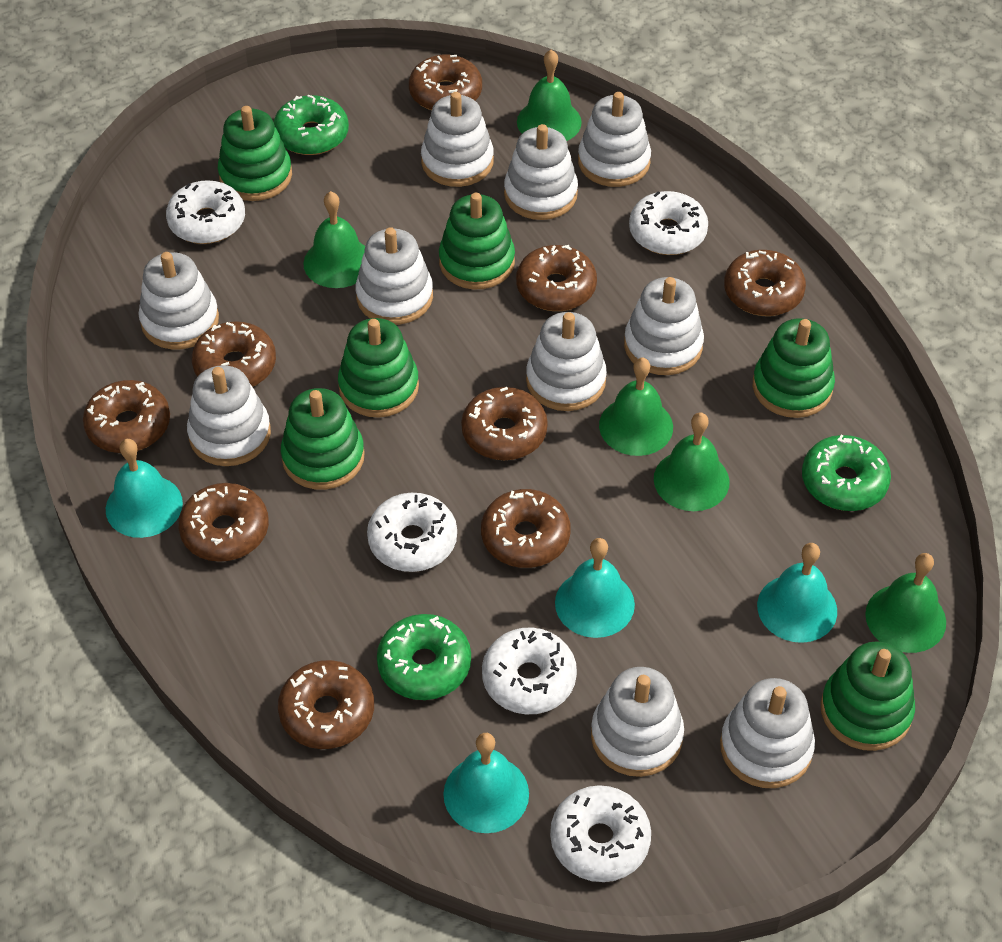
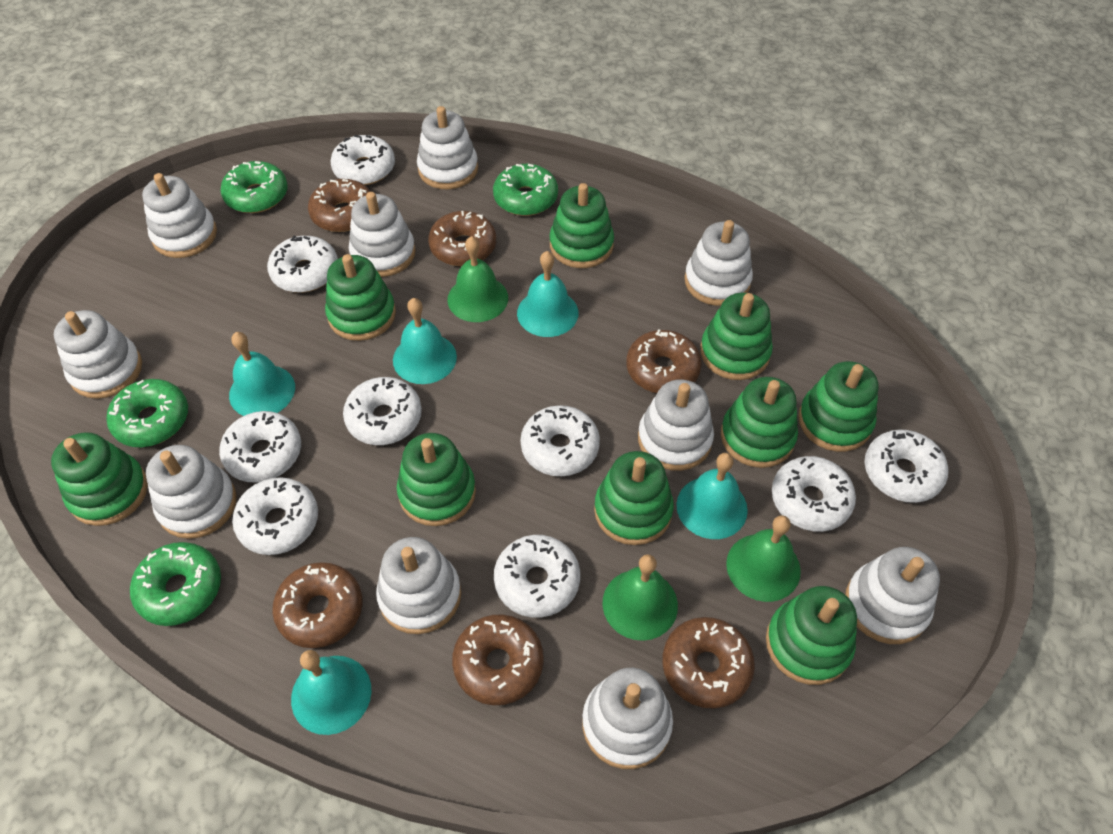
brown donut: 9 -> 6
green bell: 5 -> 3
green donut: 3 -> 4
green stacking toy: 6 -> 9
turquoise bell: 4 -> 5
white donut: 5 -> 9

